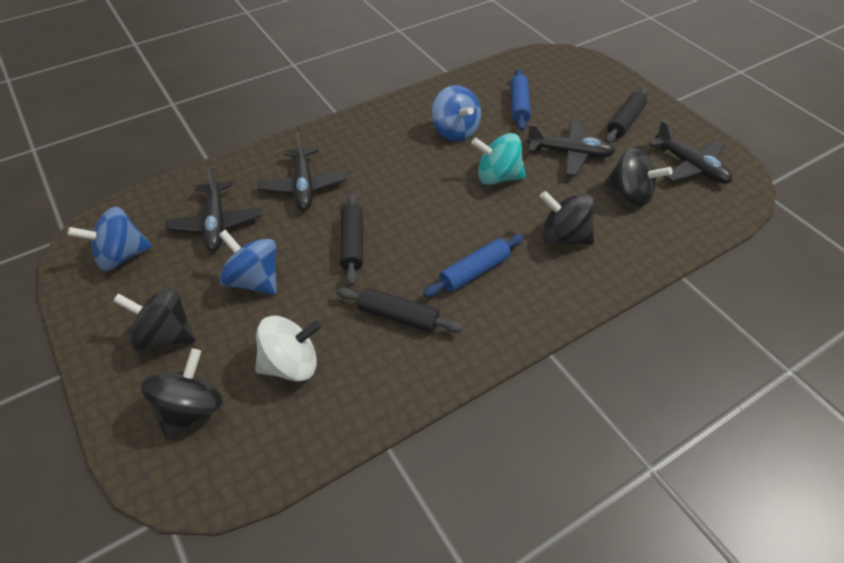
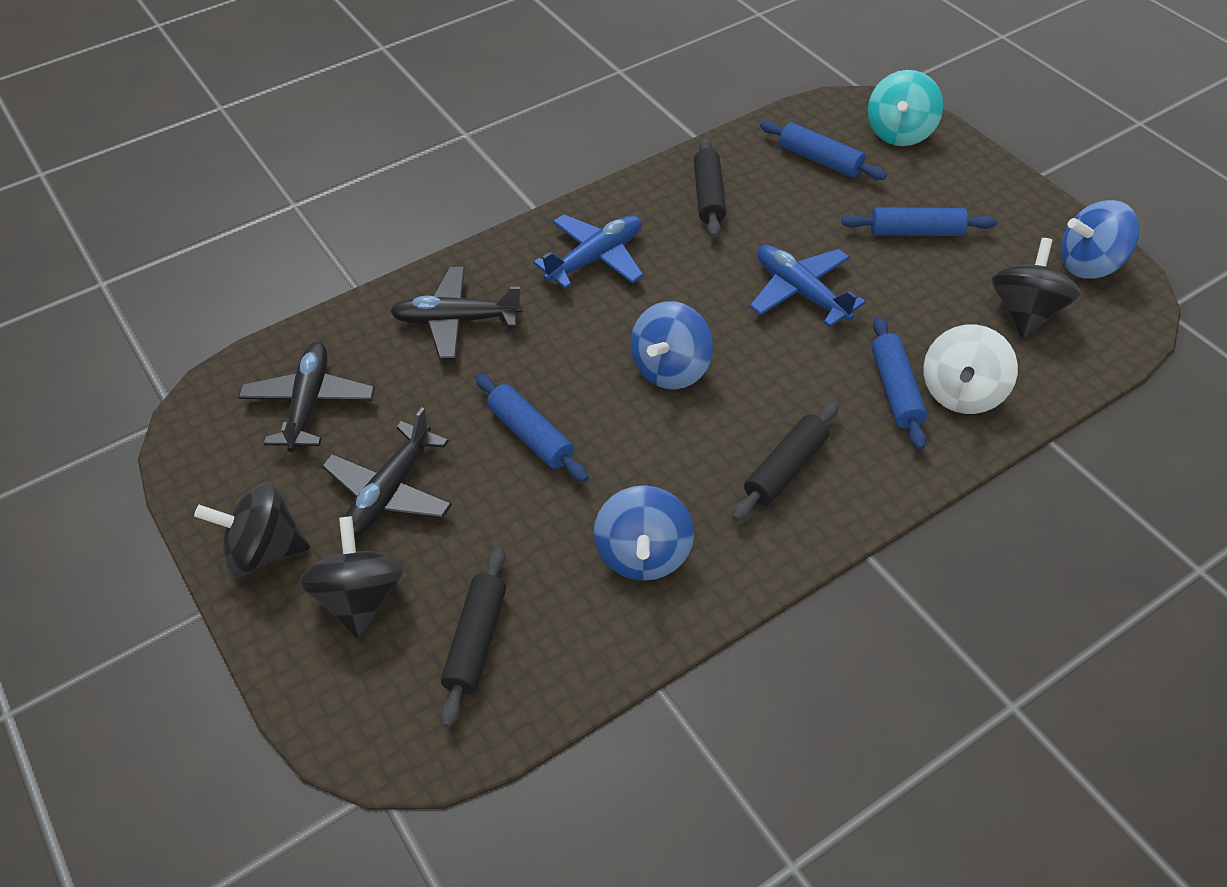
black plane: 4 -> 3
black spinning top: 4 -> 3
blue plane: 0 -> 2
blue rolling pin: 2 -> 4

